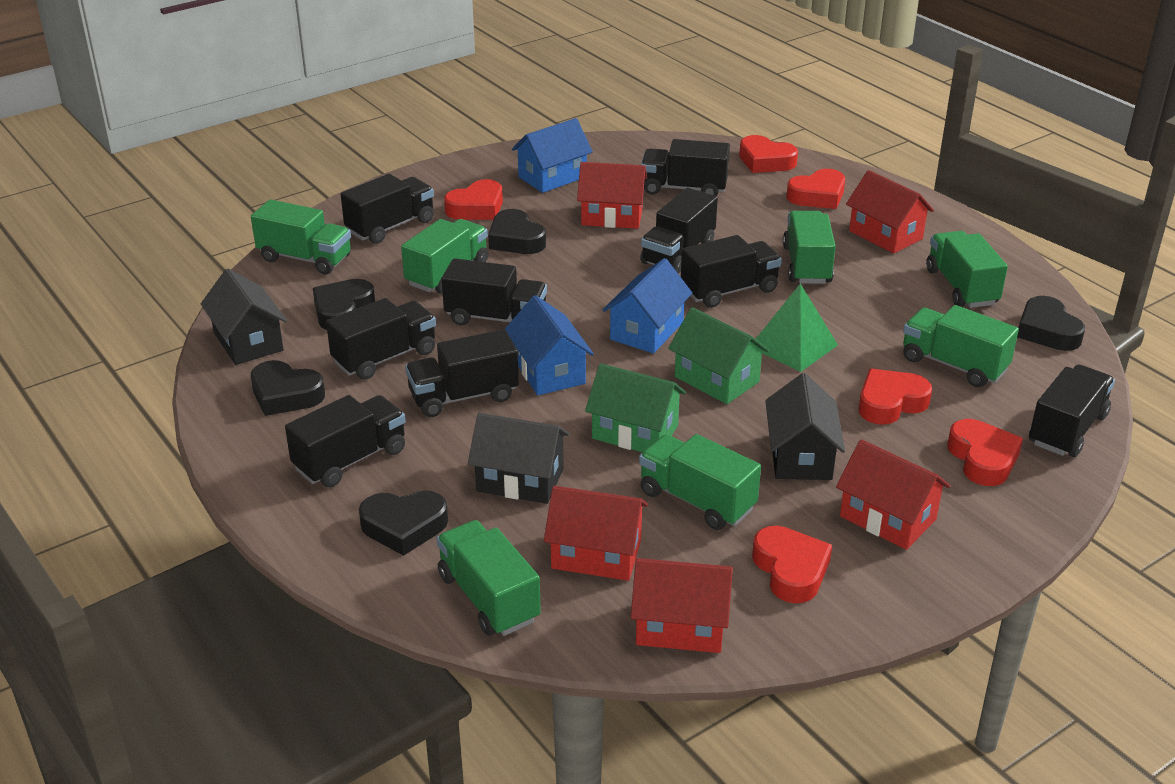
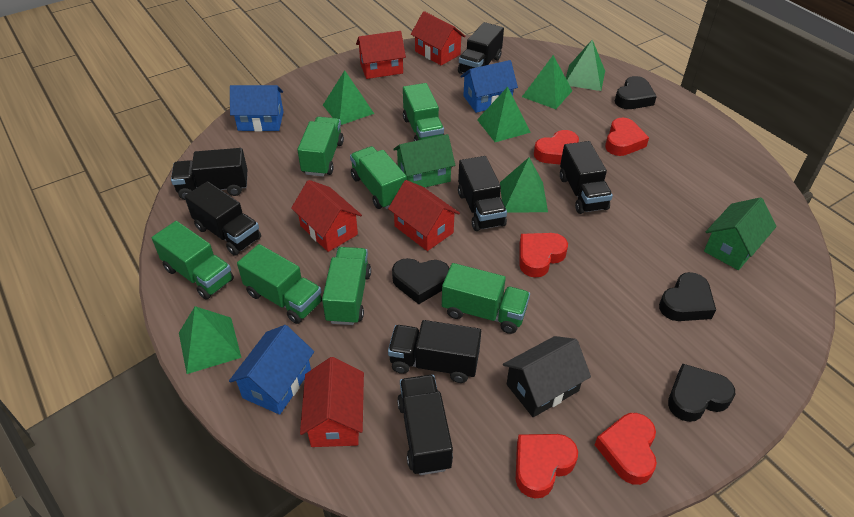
black heart: 5 -> 4
black house: 3 -> 1
black truck: 9 -> 7
green pyramid: 1 -> 6
red heart: 6 -> 5

